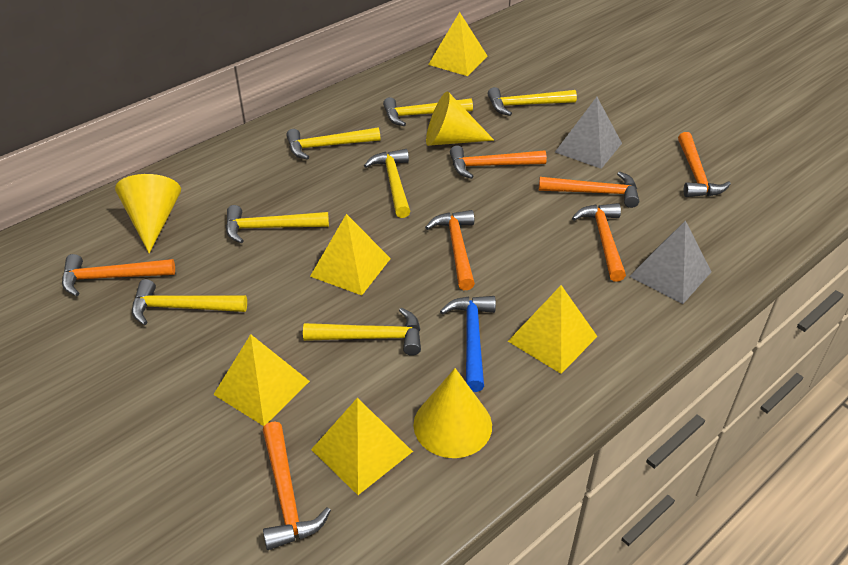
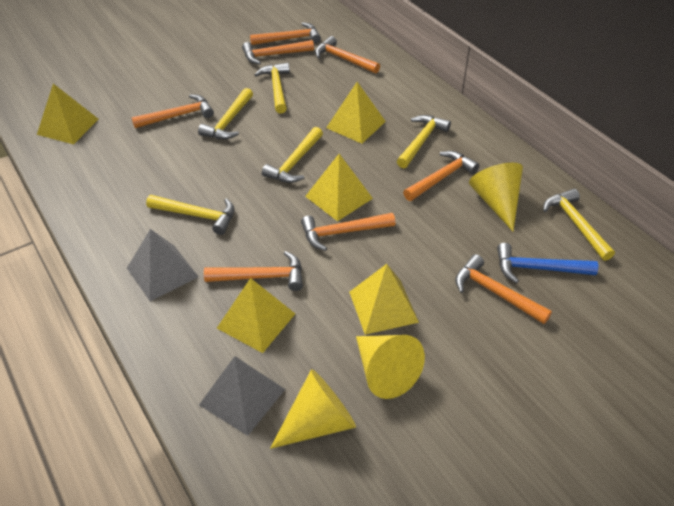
orange hammer: 7 -> 8
yellow hammer: 7 -> 6

